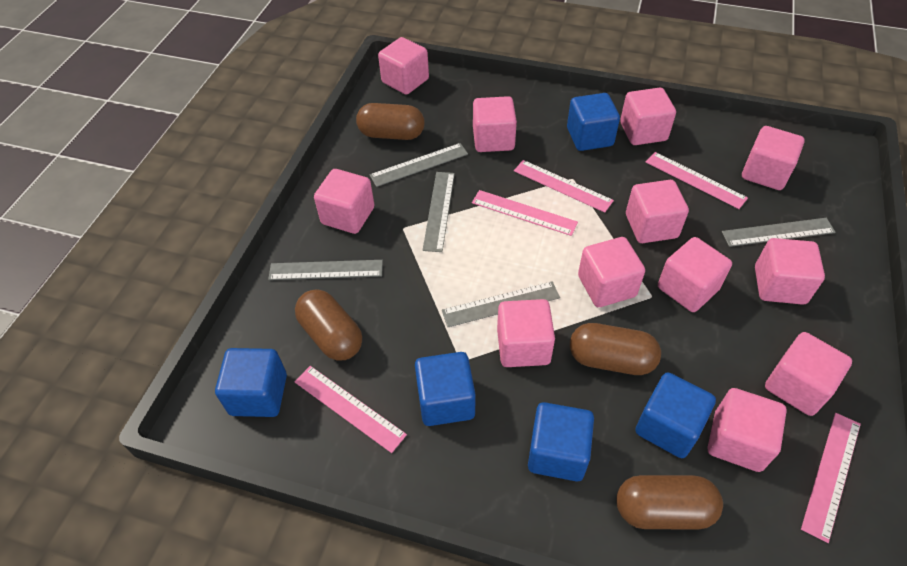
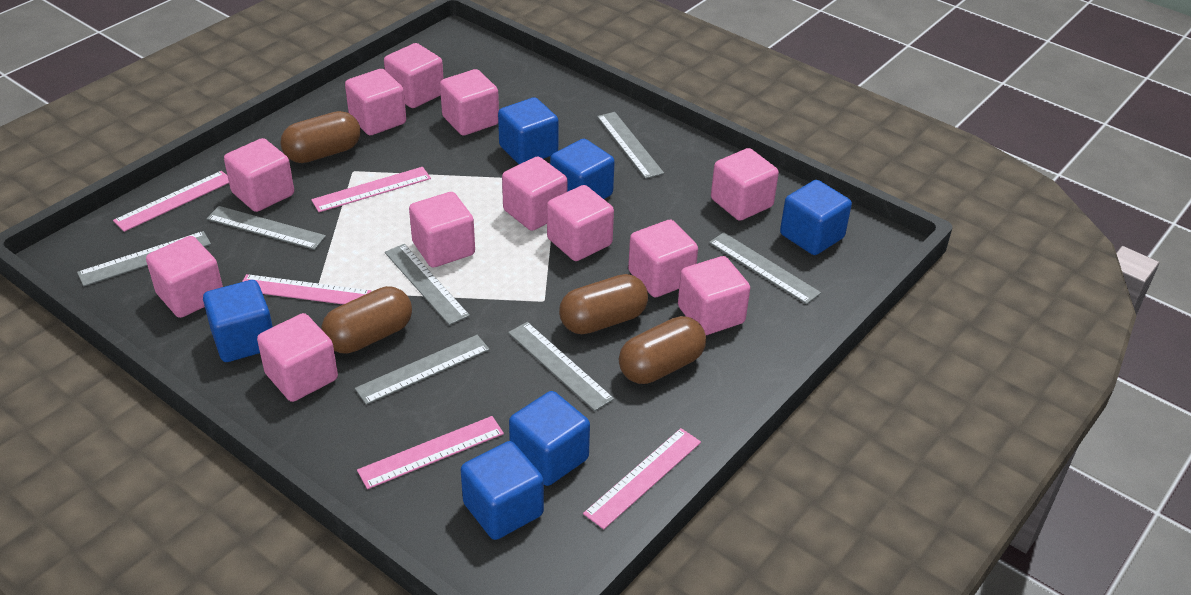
blue cube: 5 -> 6
grey ruler: 5 -> 7

